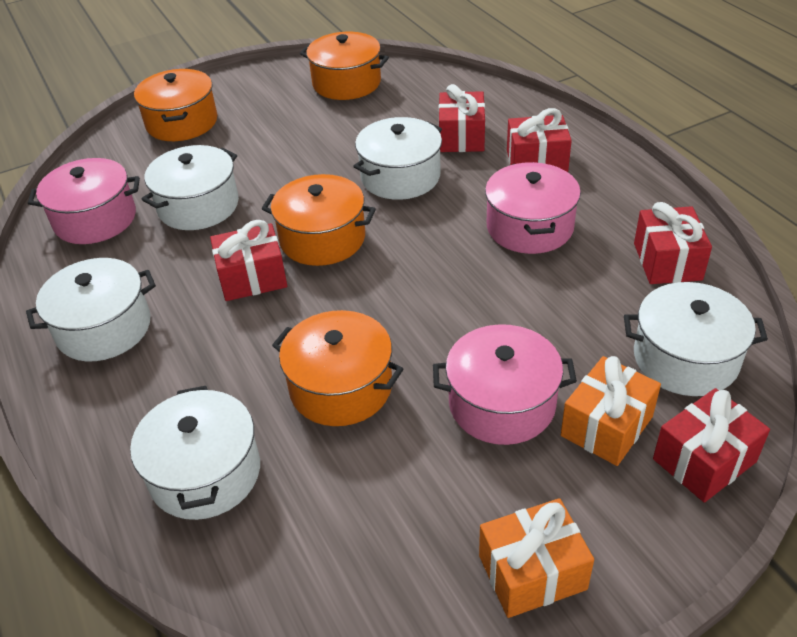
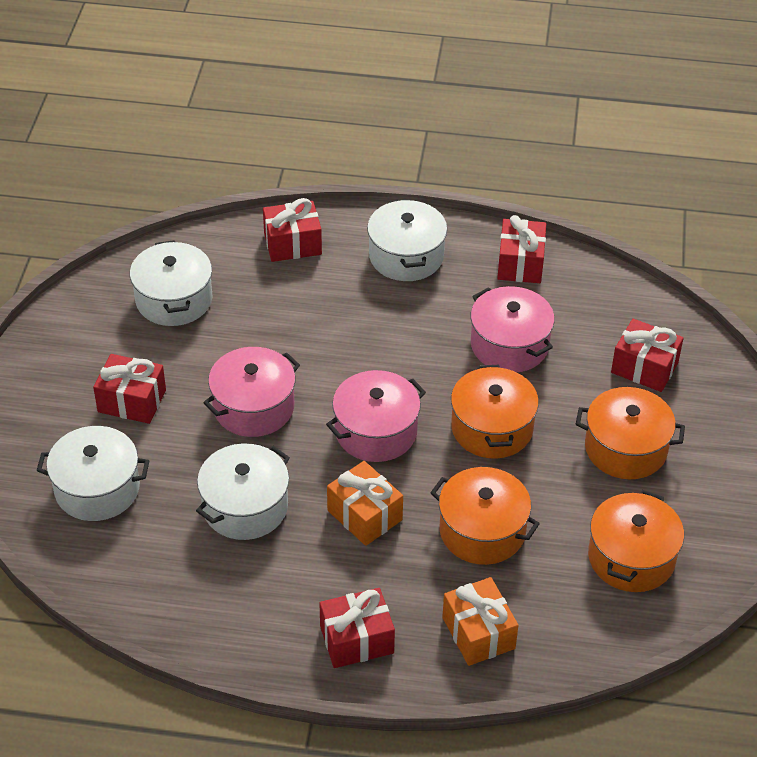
white pot: 5 -> 4

